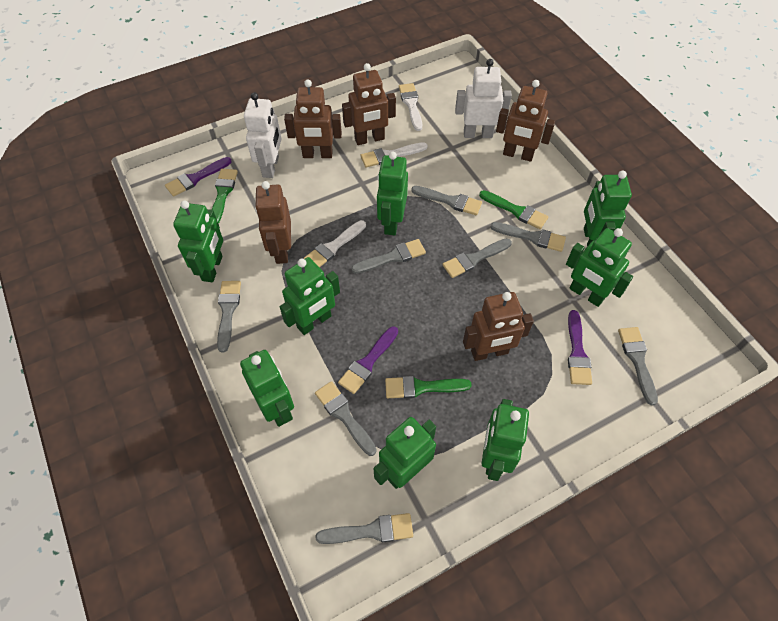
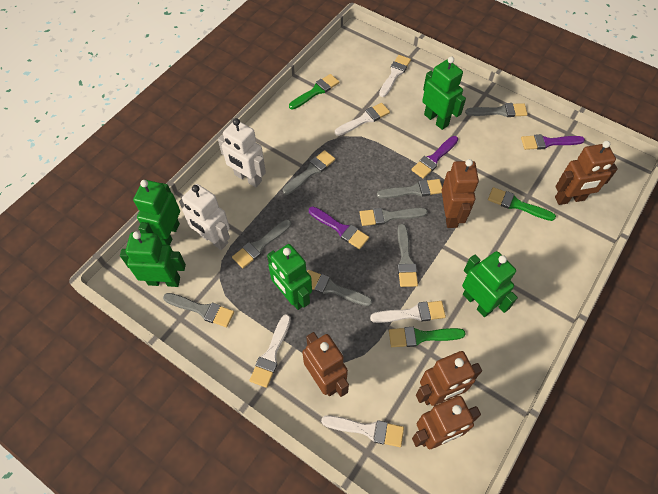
green robot: 8 -> 5
white brush: 3 -> 5

